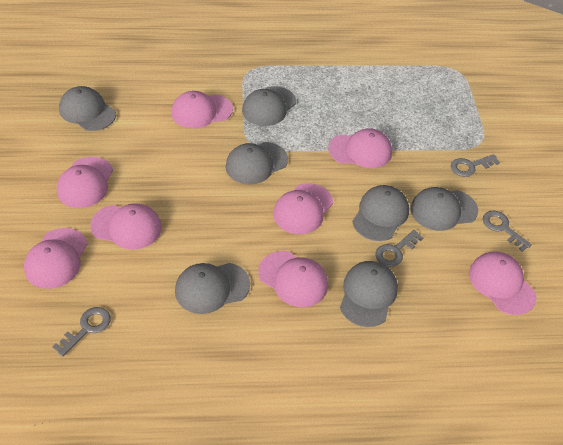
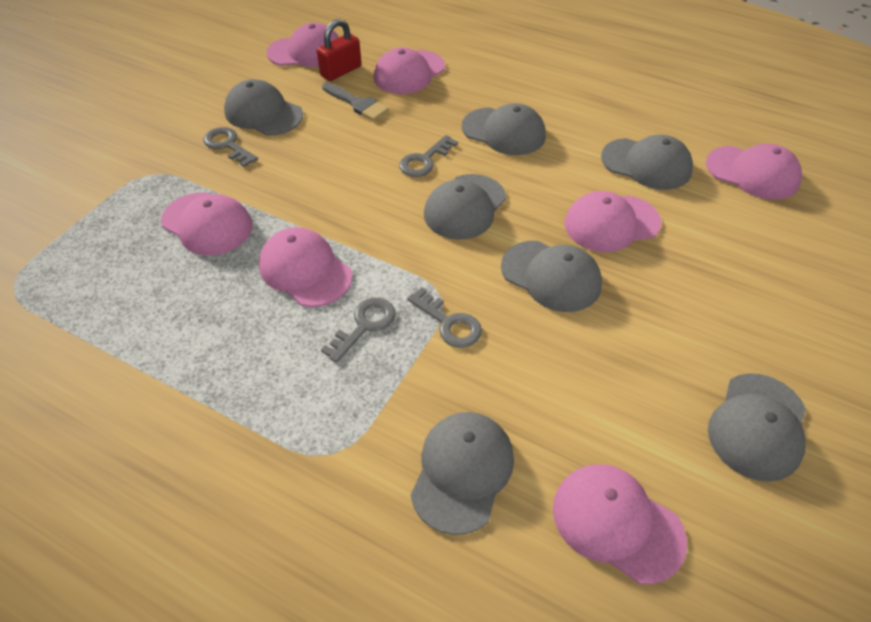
grey brush: 0 -> 1
pink cap: 8 -> 7
red padlock: 0 -> 1

